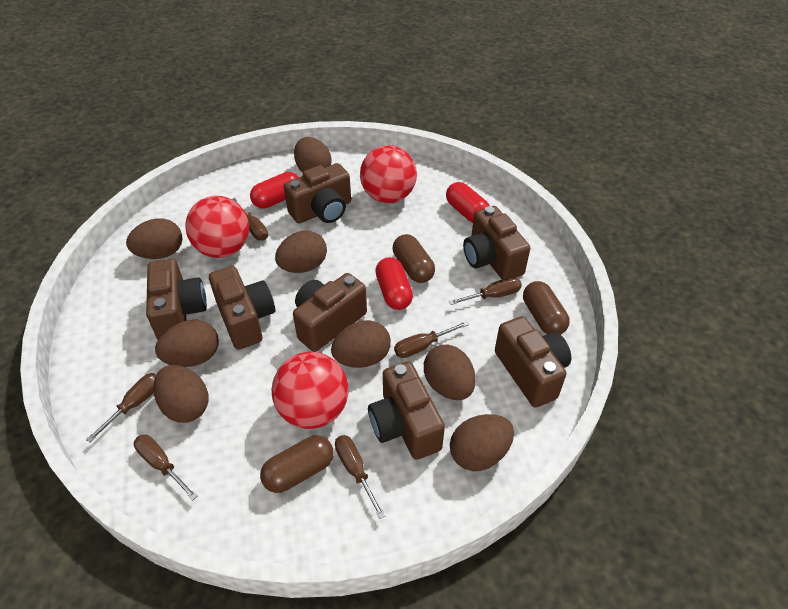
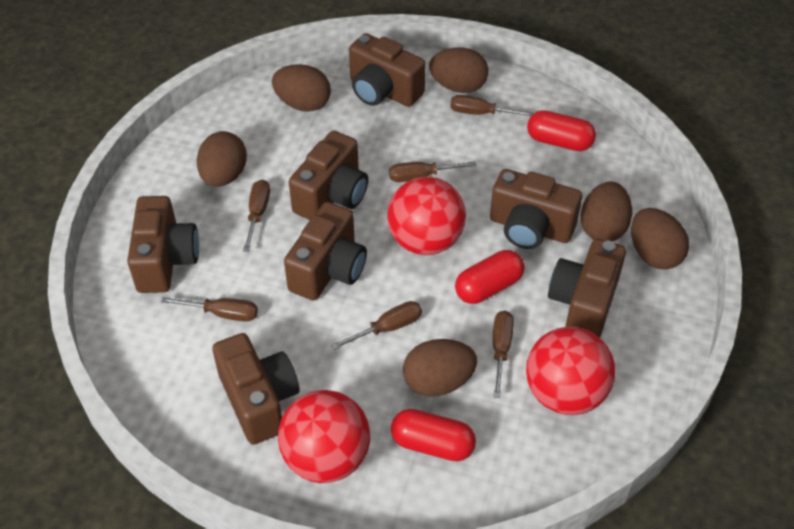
brown capsule: 3 -> 0
brown egg: 8 -> 6

